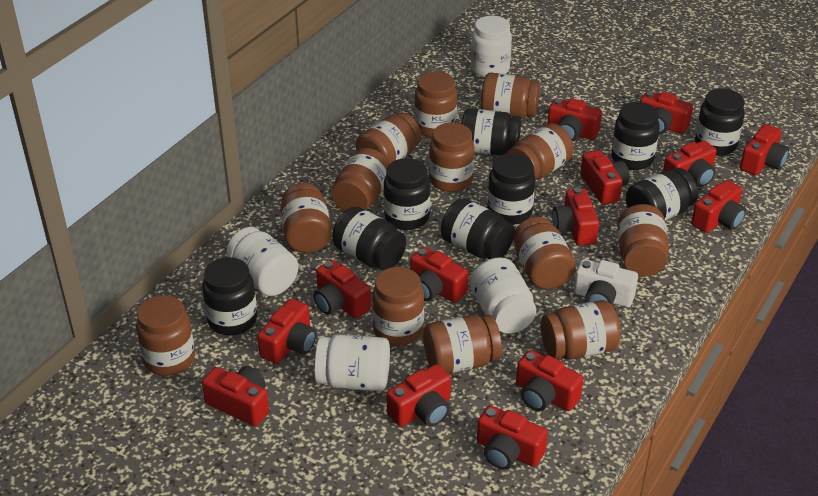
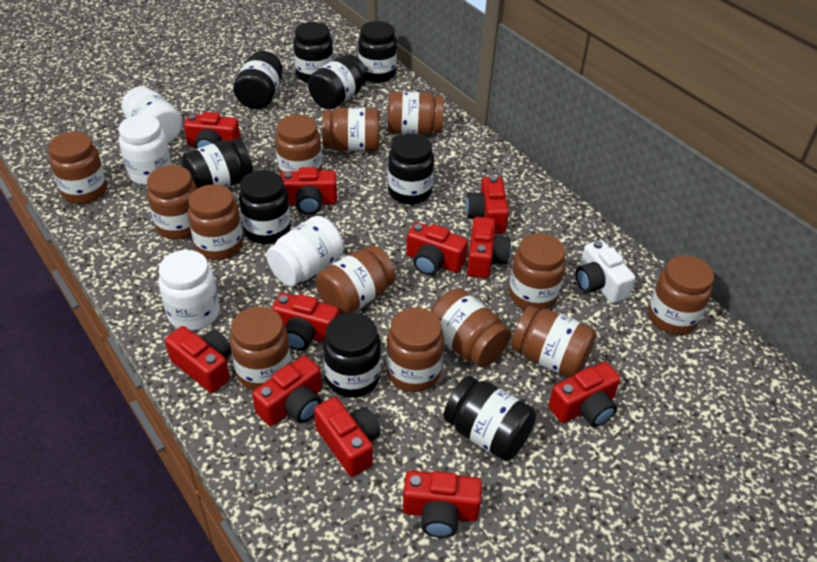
red camera: 14 -> 11

